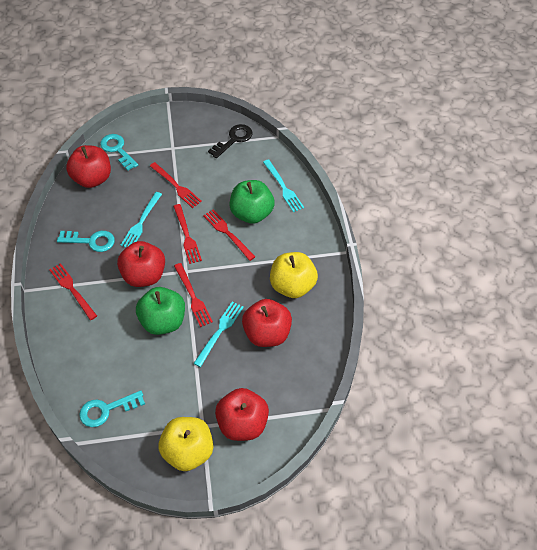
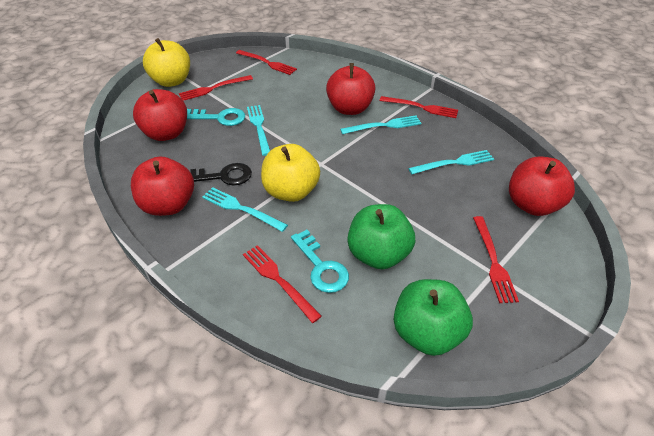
turquoise fork: 3 -> 4
turquoise key: 3 -> 2

